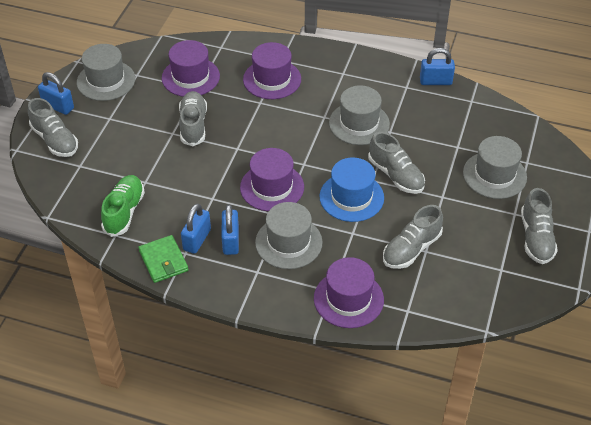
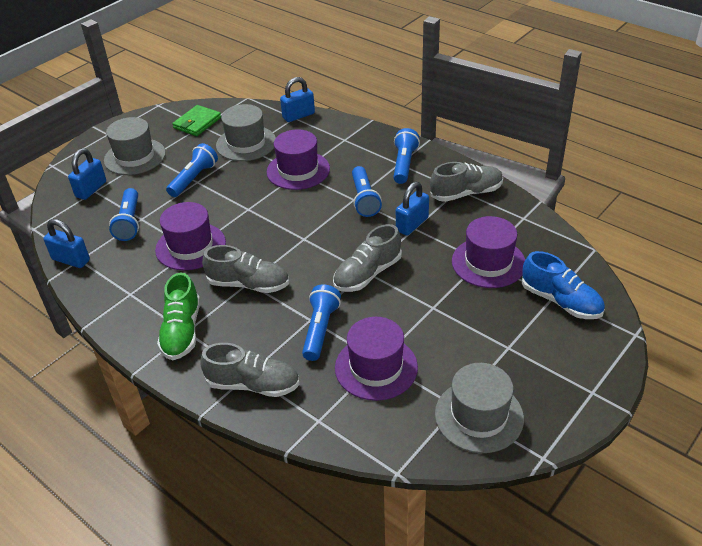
blue flashlight: 0 -> 5
blue hat: 1 -> 0
blue shoe: 0 -> 1
grey hat: 4 -> 3
grey shoe: 5 -> 4

